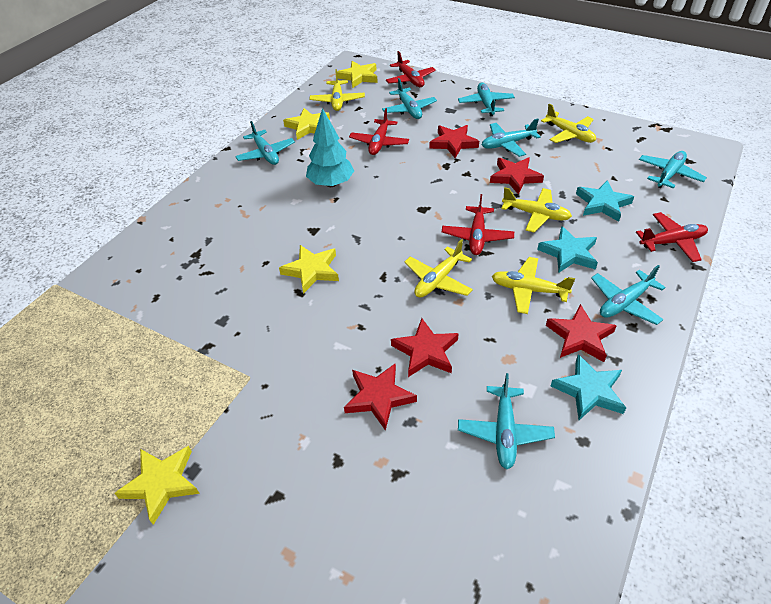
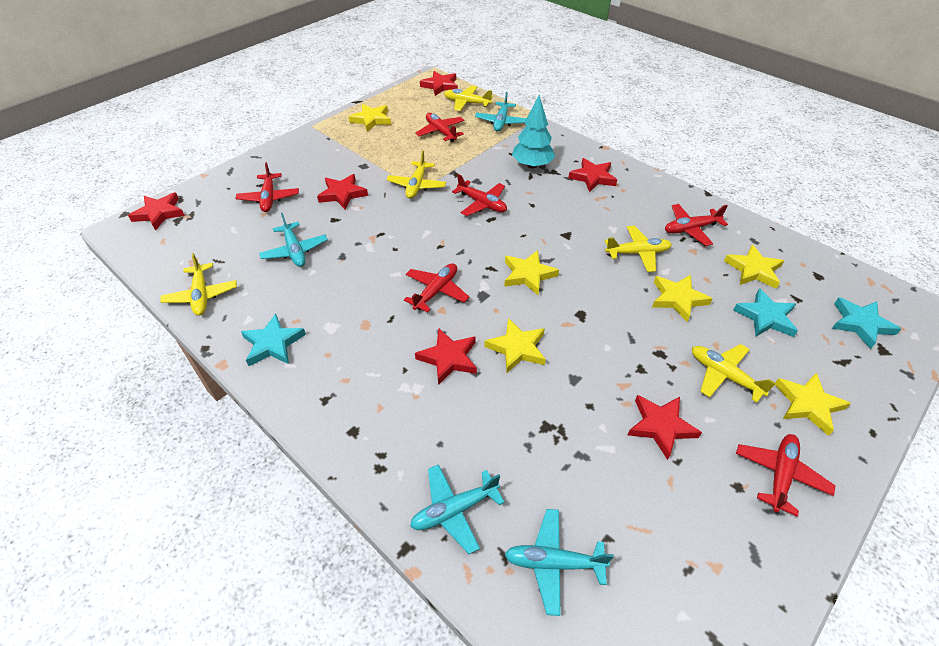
red plane: 4 -> 6
red star: 5 -> 6
turquoise plane: 7 -> 4
yellow star: 4 -> 6

